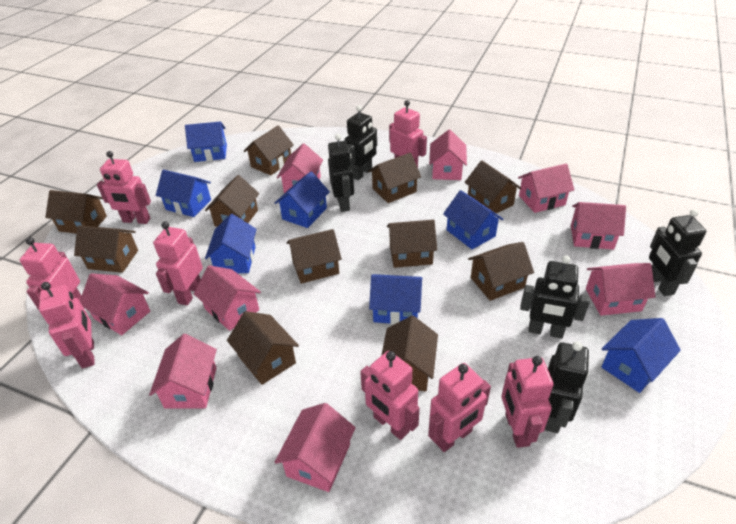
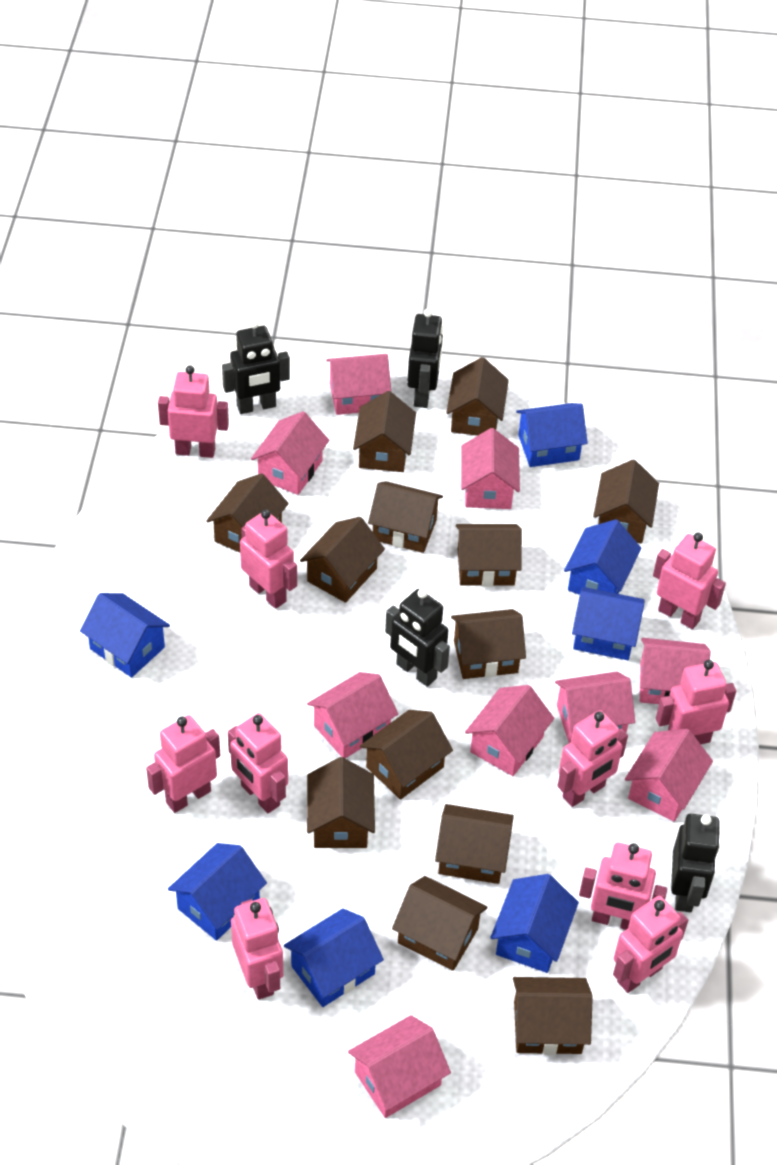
black robot: 5 -> 4
brown house: 11 -> 13
pink robot: 8 -> 10

